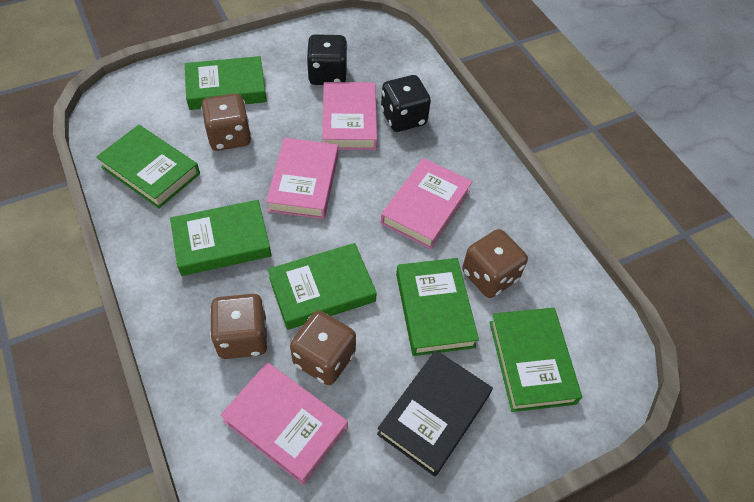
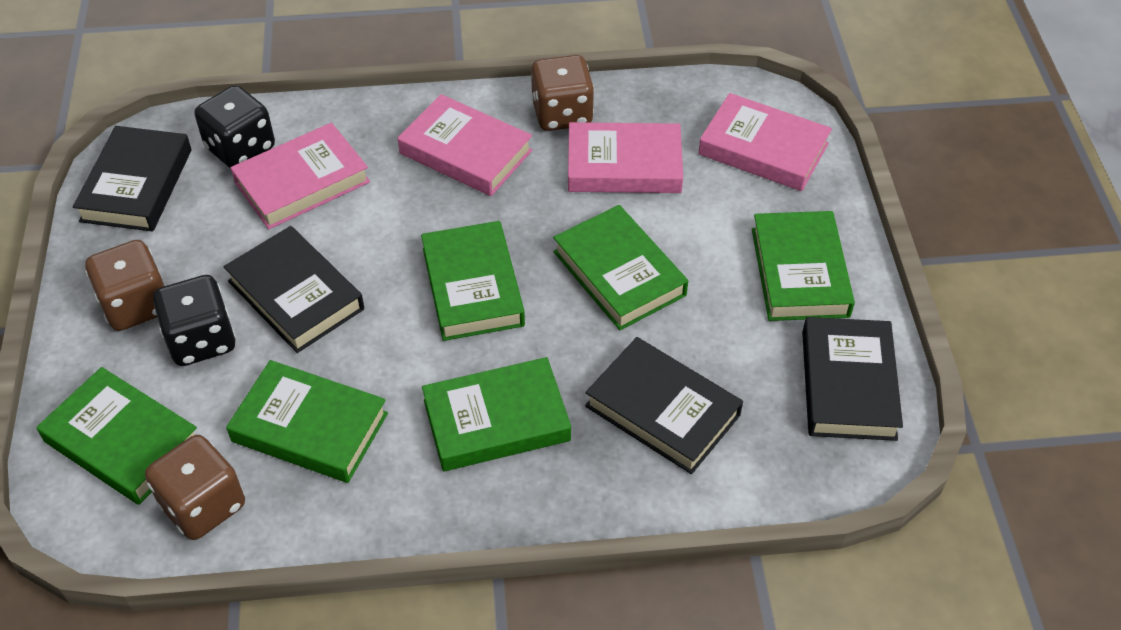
black book: 1 -> 4
brown dice: 4 -> 3

